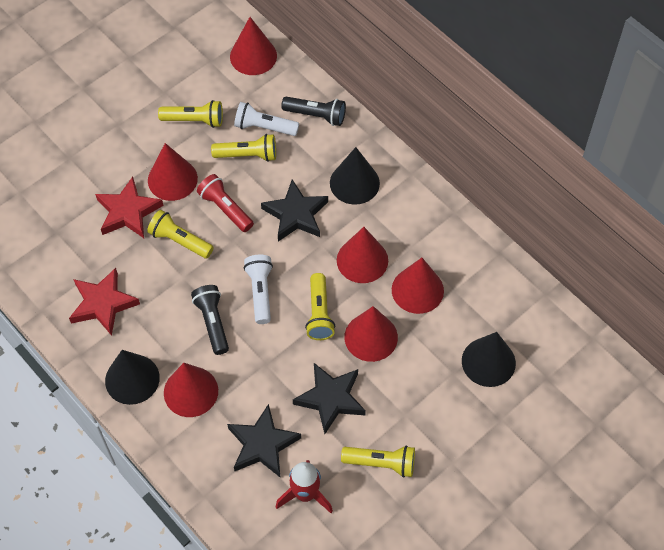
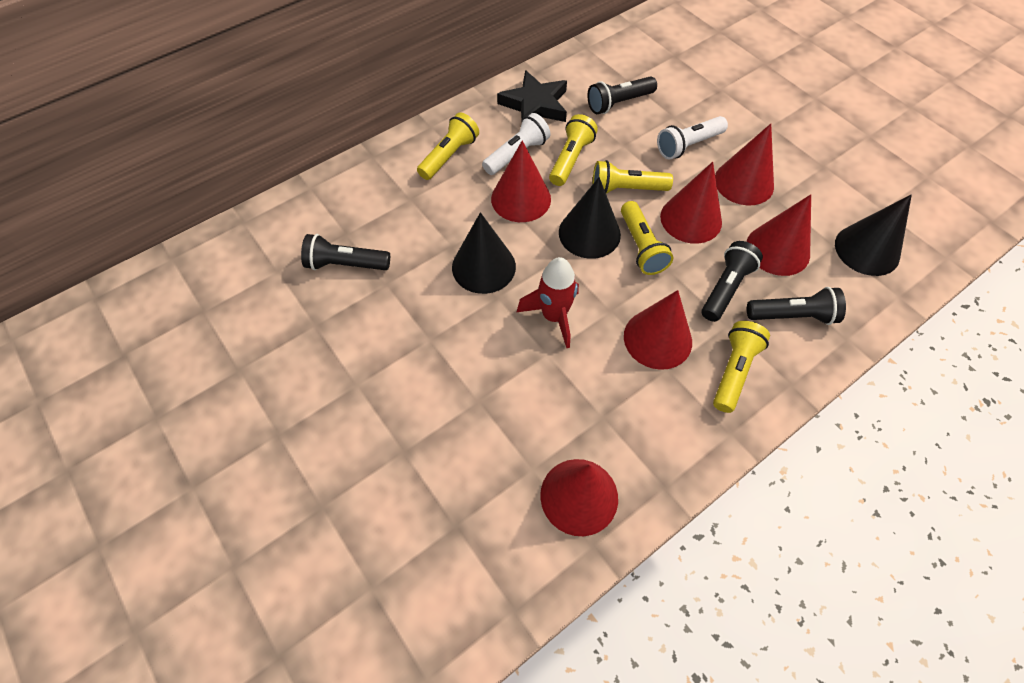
black flashlight: 2 -> 4
black star: 3 -> 1
red flashlight: 1 -> 0
red star: 2 -> 0

